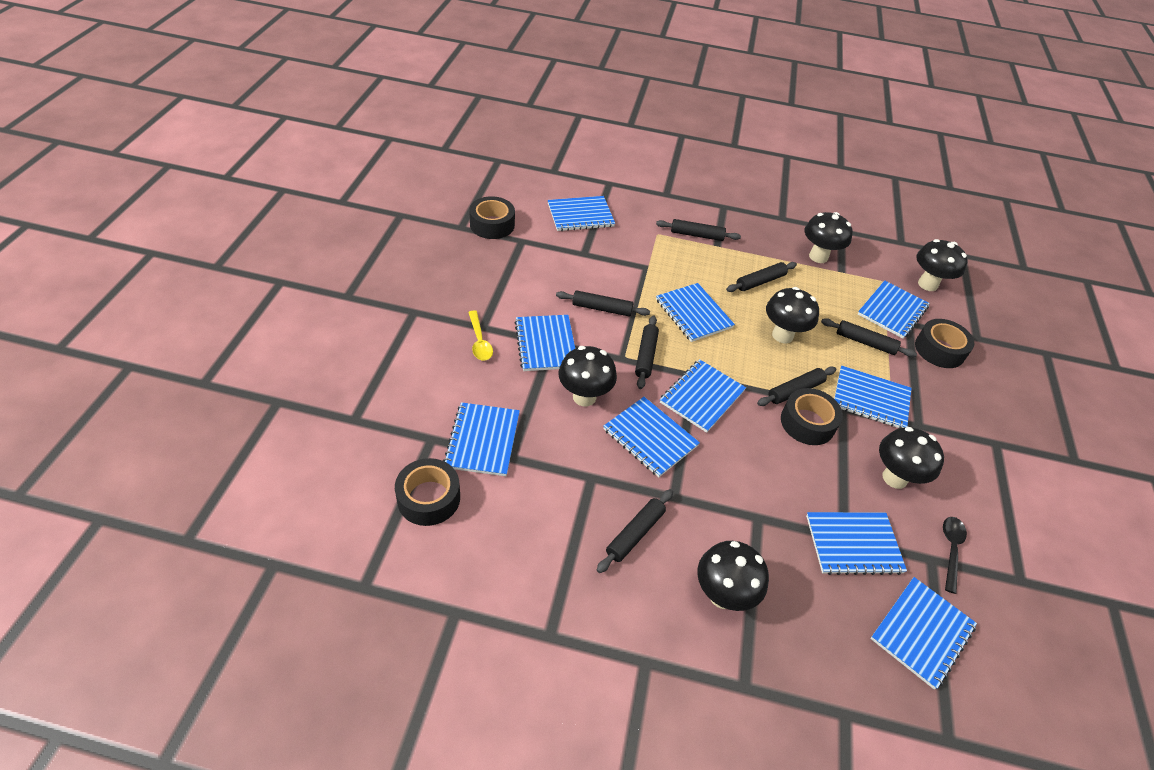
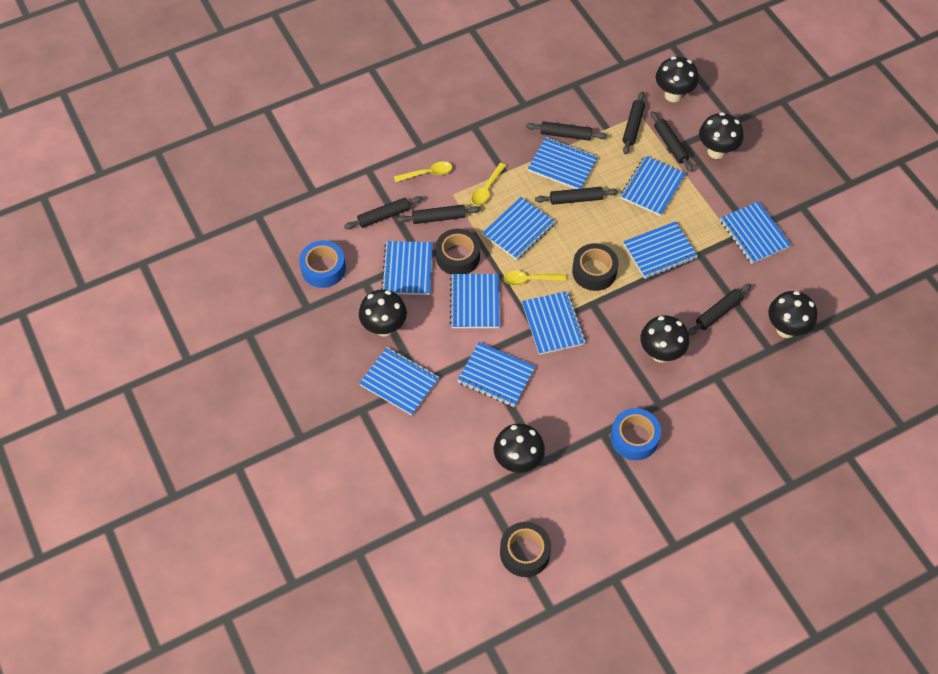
black spoon: 1 -> 0
black tape: 4 -> 3
blue tape: 0 -> 2
yellow spoon: 1 -> 3

